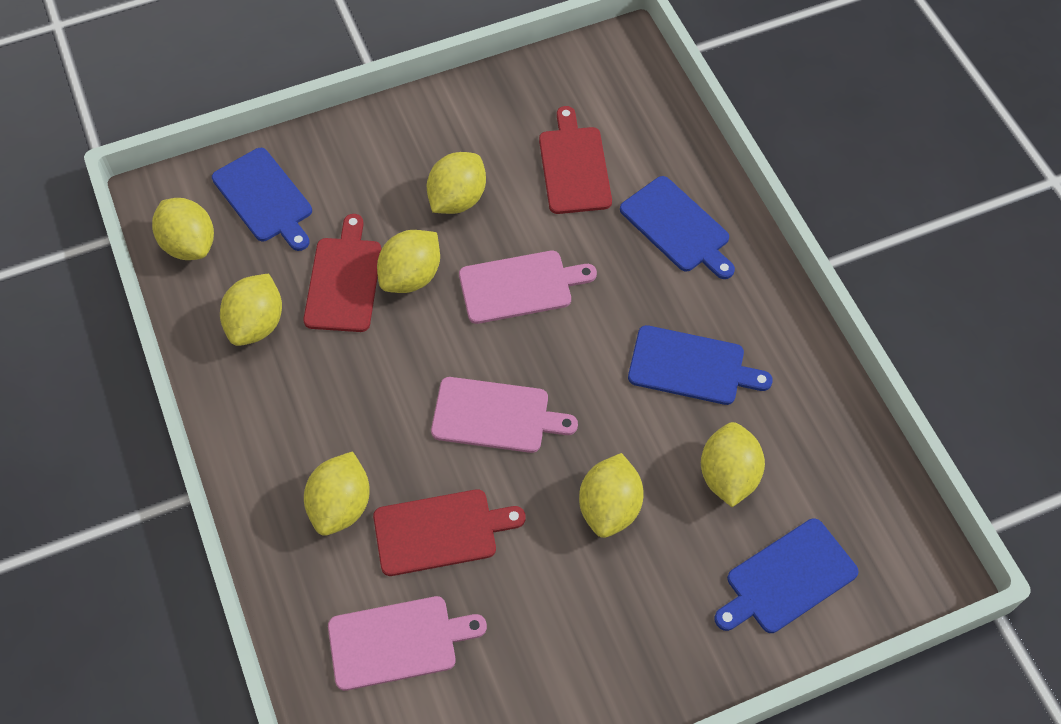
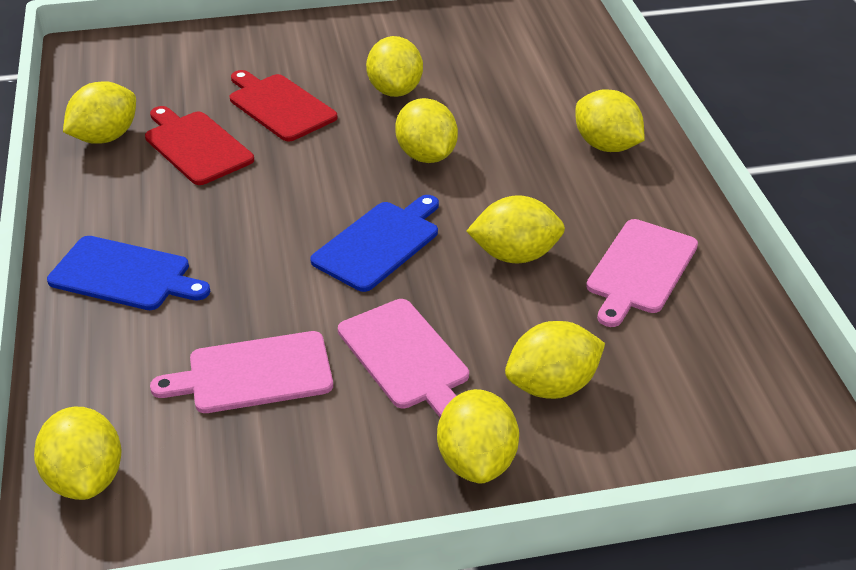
blue cutting board: 4 -> 2
red cutting board: 3 -> 2
yellow lemon: 7 -> 8

